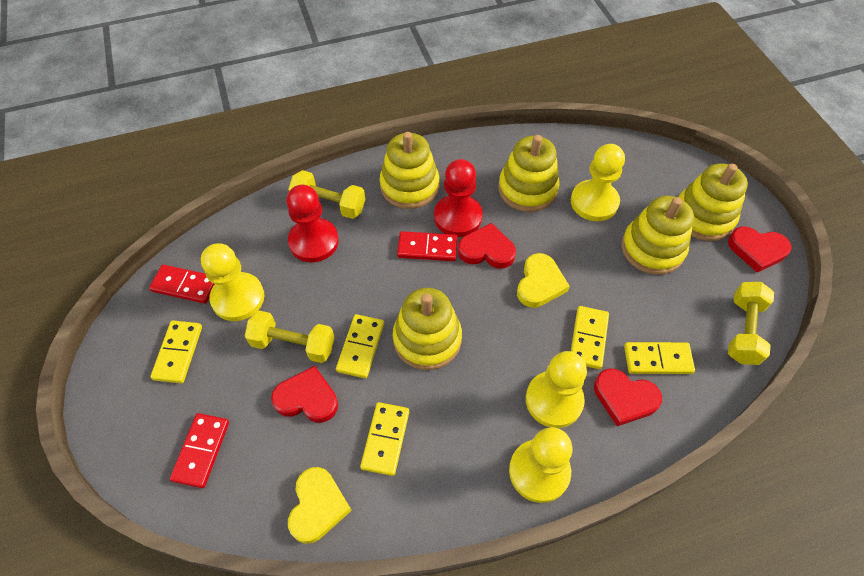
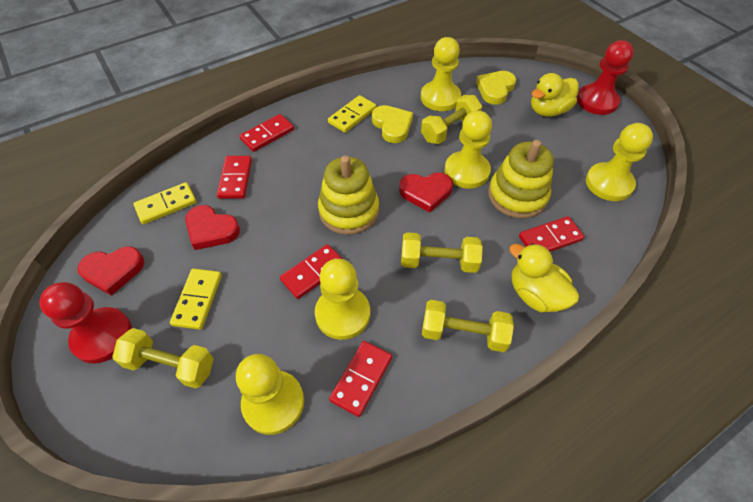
red domino: 3 -> 5
red heart: 4 -> 3
yellow domino: 5 -> 3
yellow duck: 0 -> 2
yellow dumbbell: 3 -> 4
yellow pawn: 4 -> 5
yellow stacking toy: 5 -> 2

